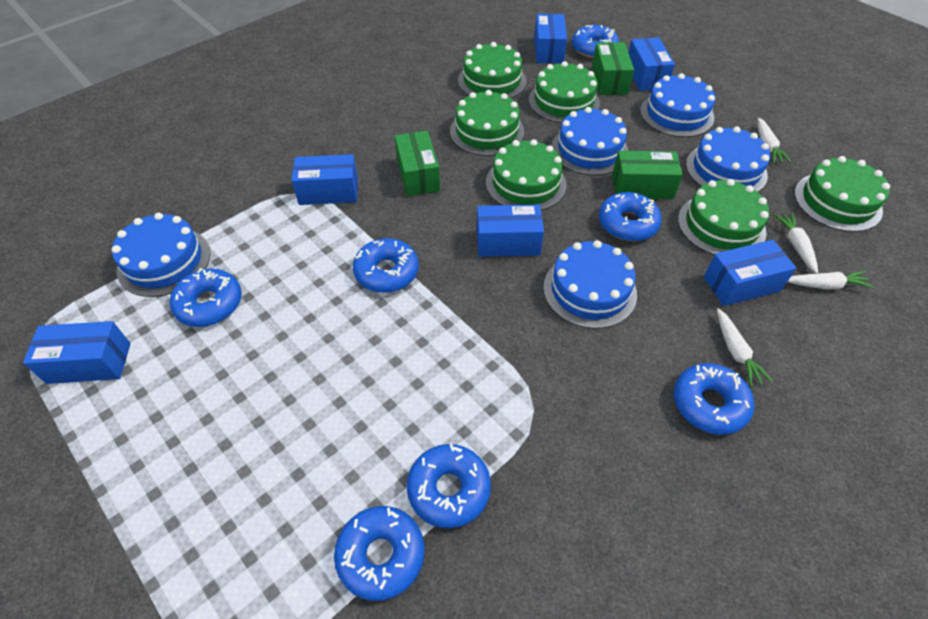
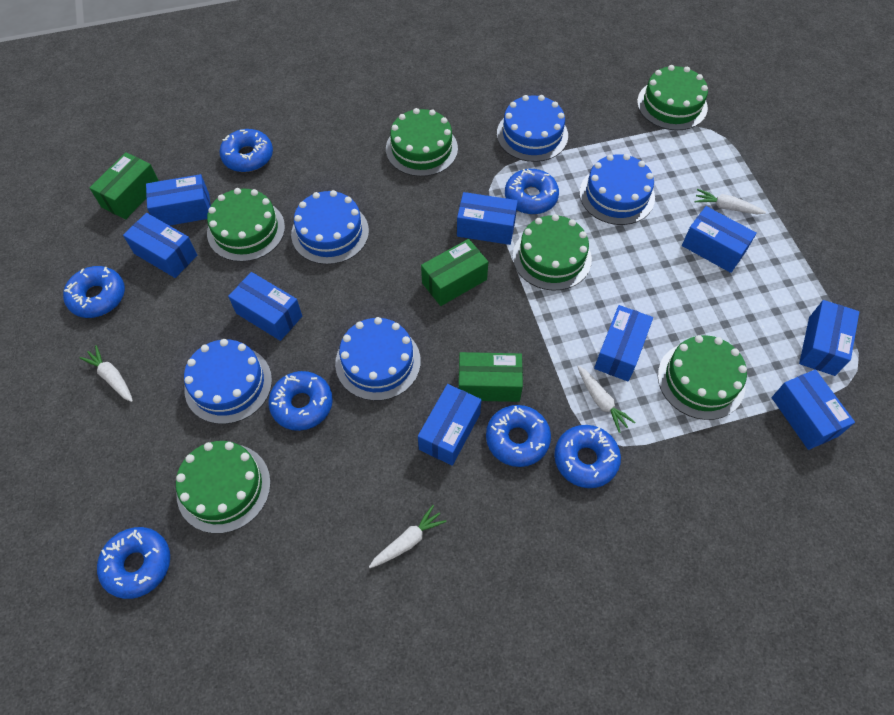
blue box: 6 -> 9

